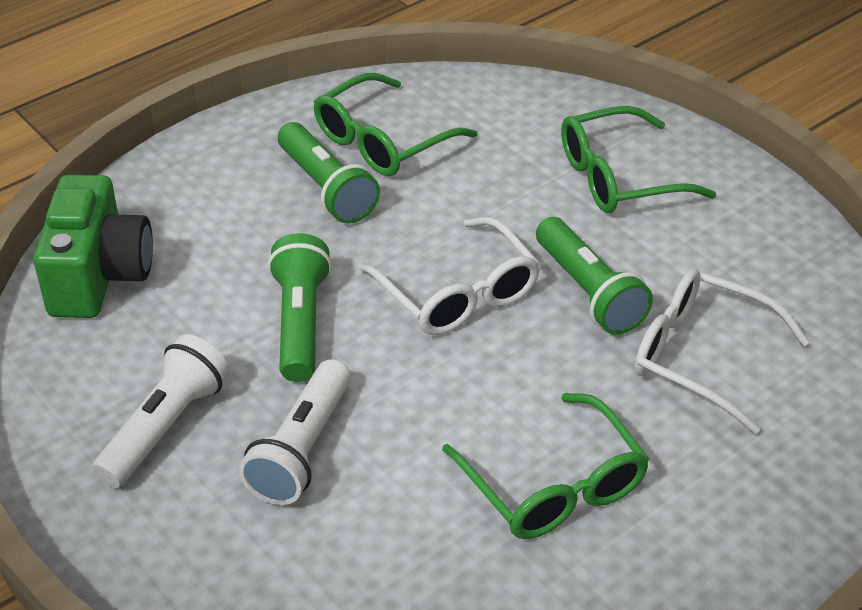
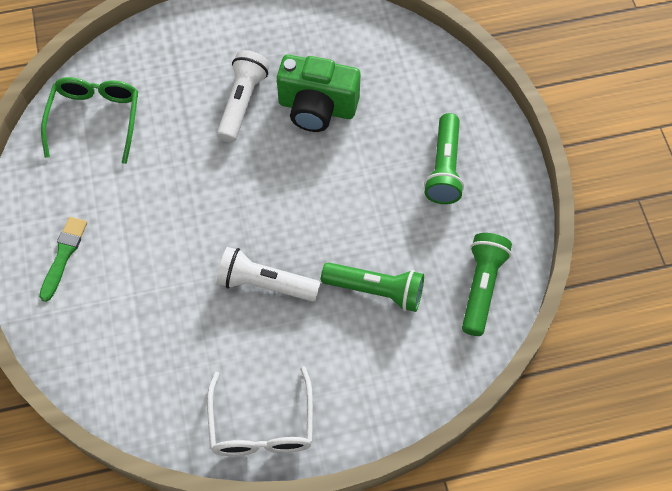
green brush: 0 -> 1
green glasses: 3 -> 1
white glasses: 2 -> 1

